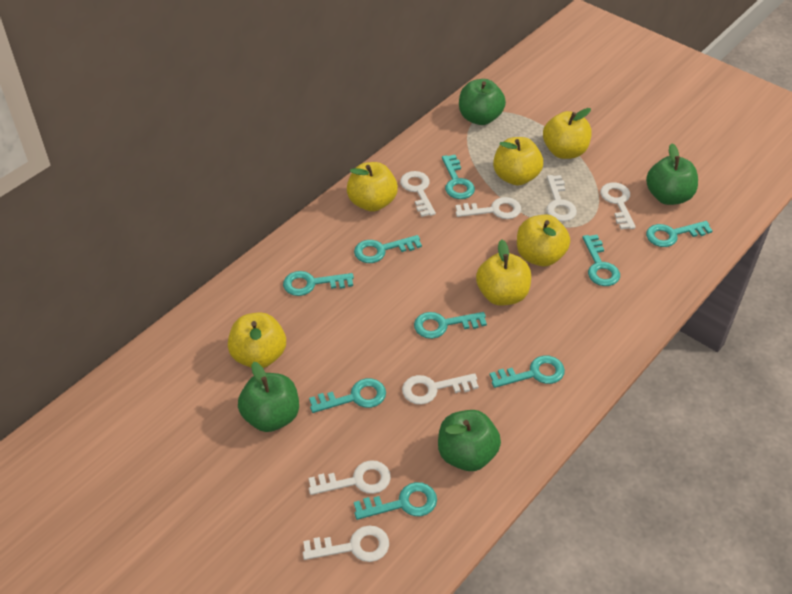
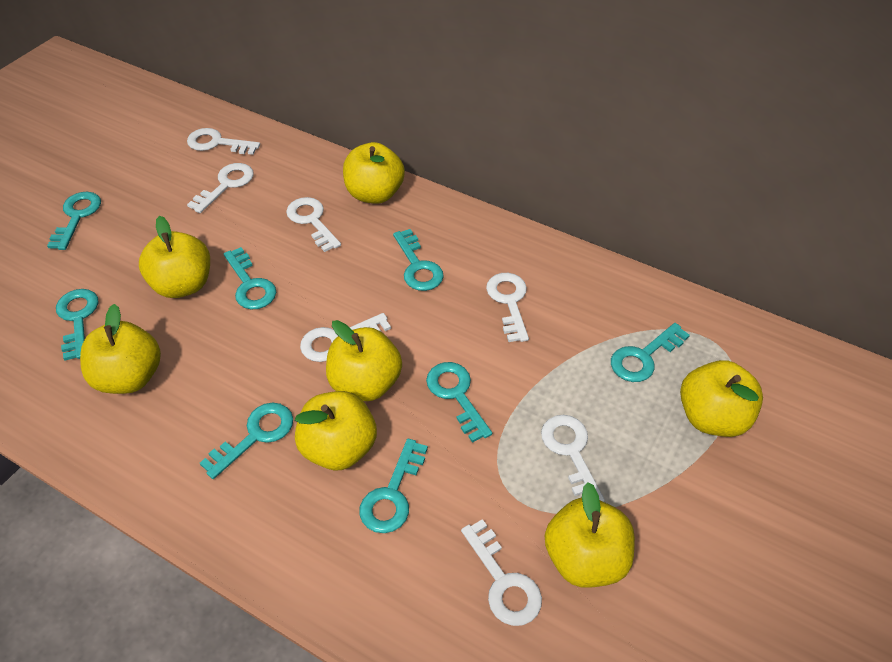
green apple: 4 -> 0
turquoise key: 9 -> 8
yellow apple: 6 -> 7

